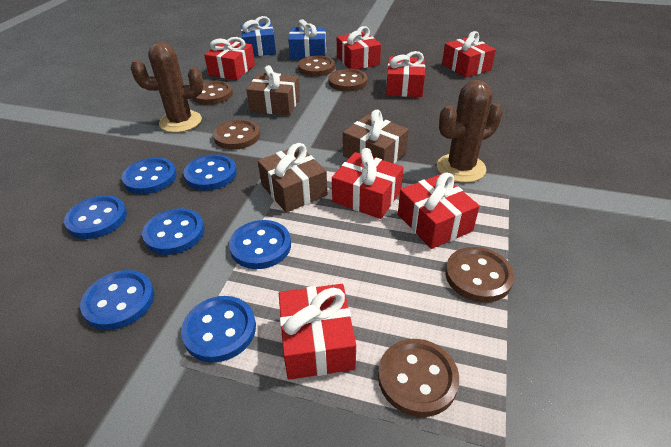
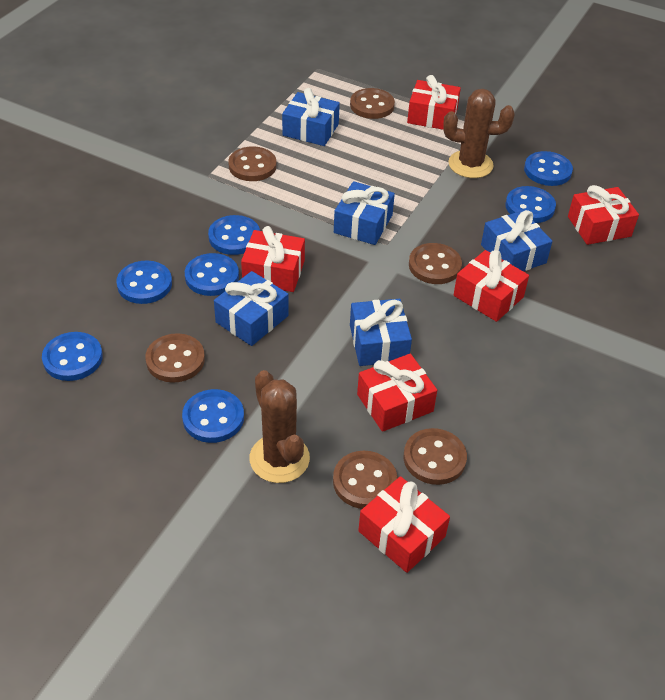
blue gift: 2 -> 5
brown gift: 3 -> 0
red gift: 7 -> 6

